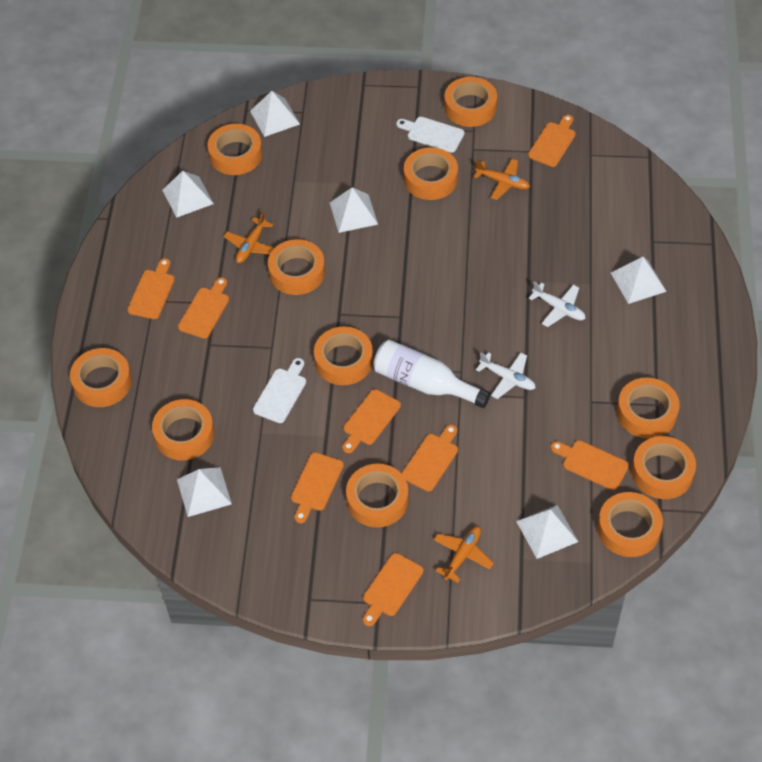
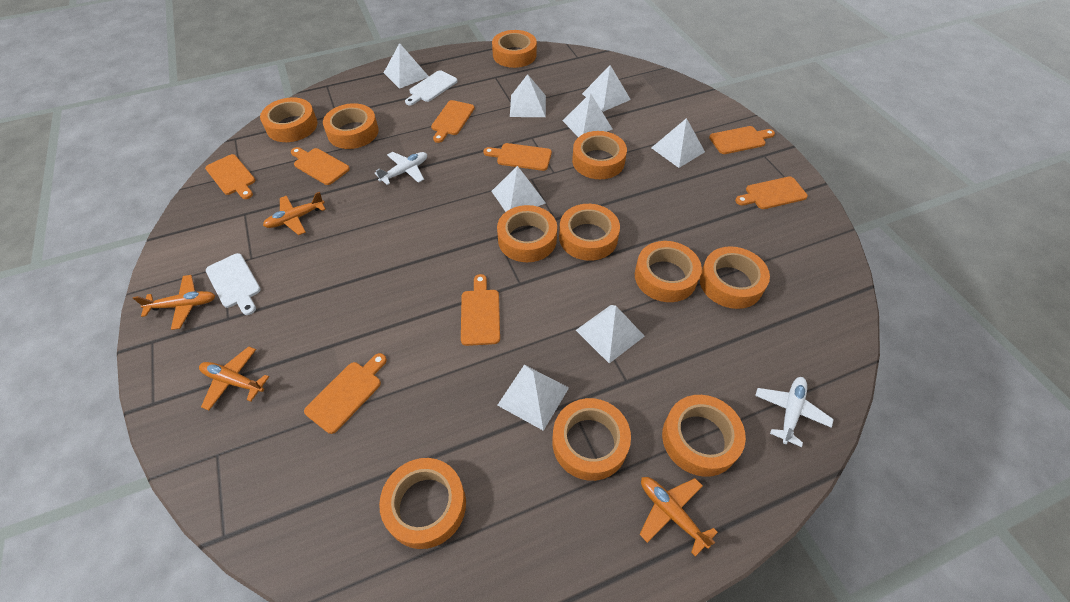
orange plane: 3 -> 4
white bottle: 1 -> 0
white pyramid: 6 -> 8

